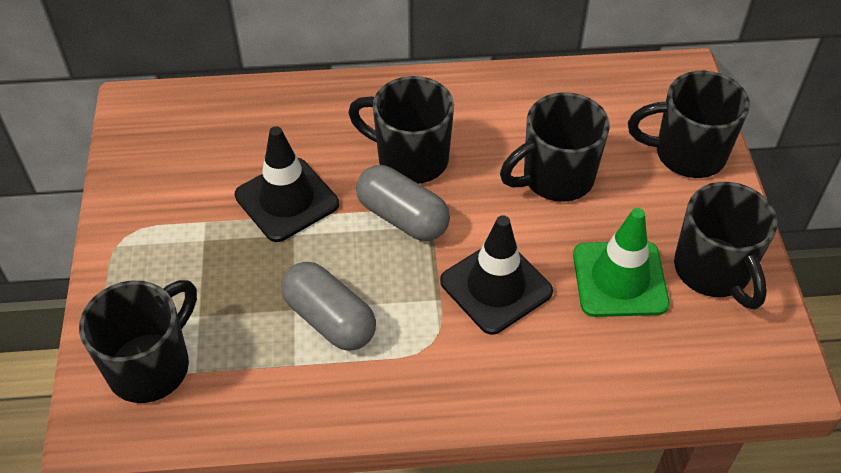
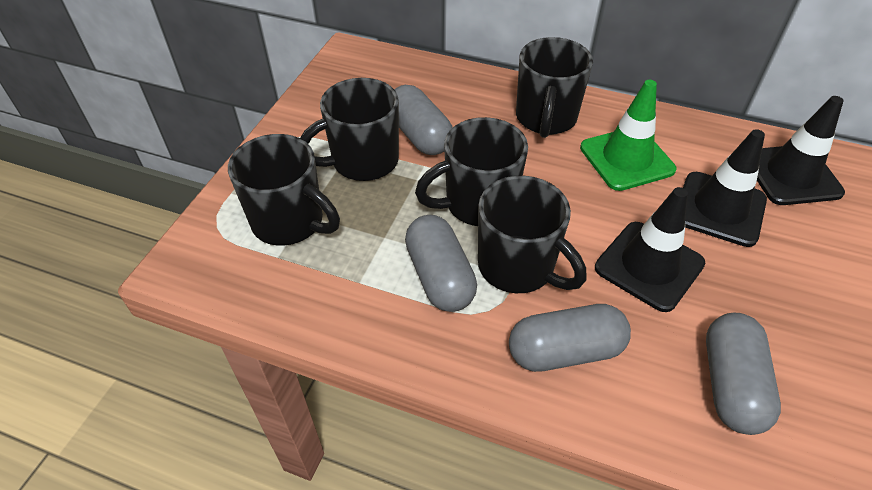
black traffic cone: 2 -> 3
grey capsule: 2 -> 4

